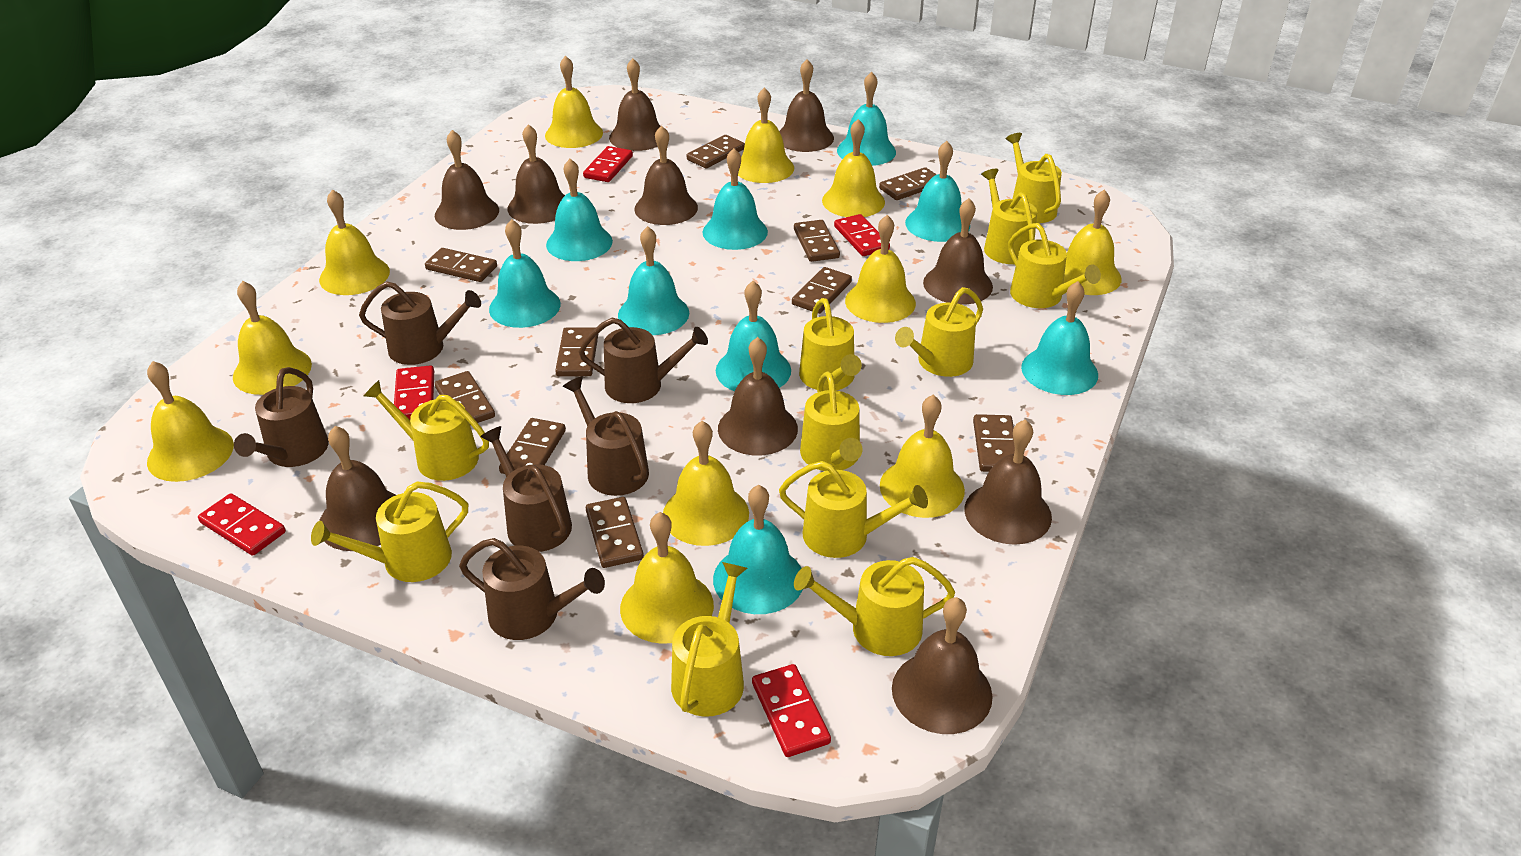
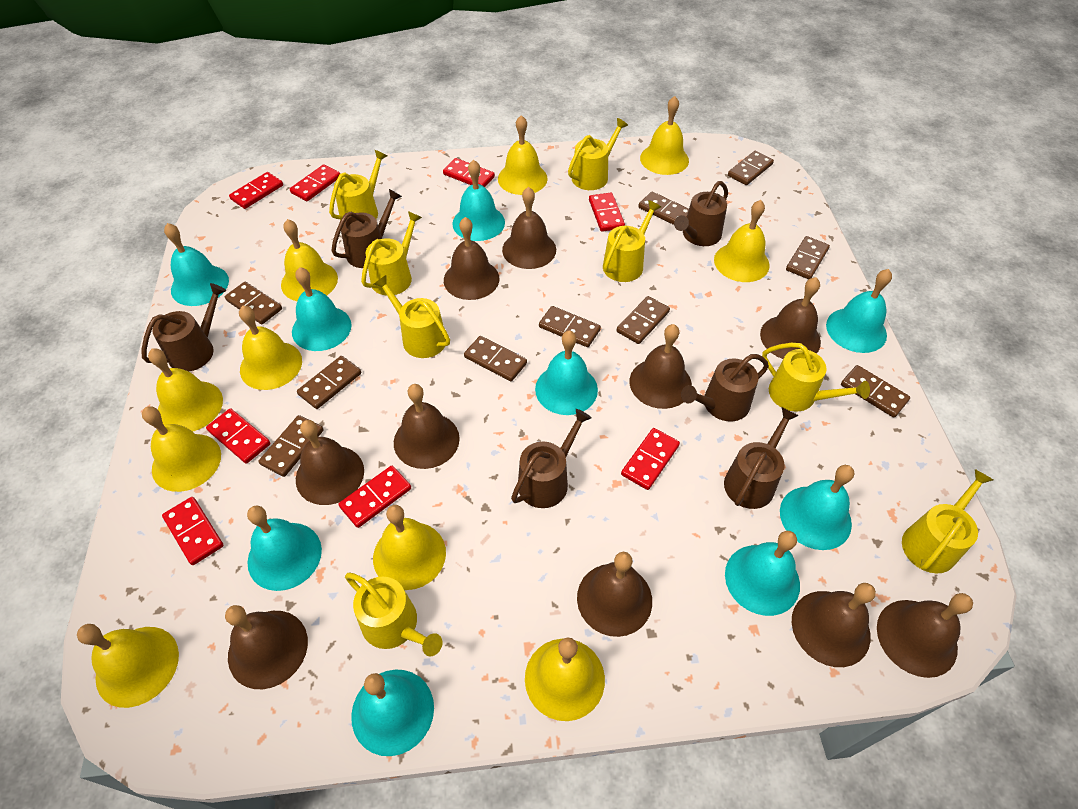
red domino: 5 -> 8
yellow bell: 11 -> 10
yellow watering can: 11 -> 8

